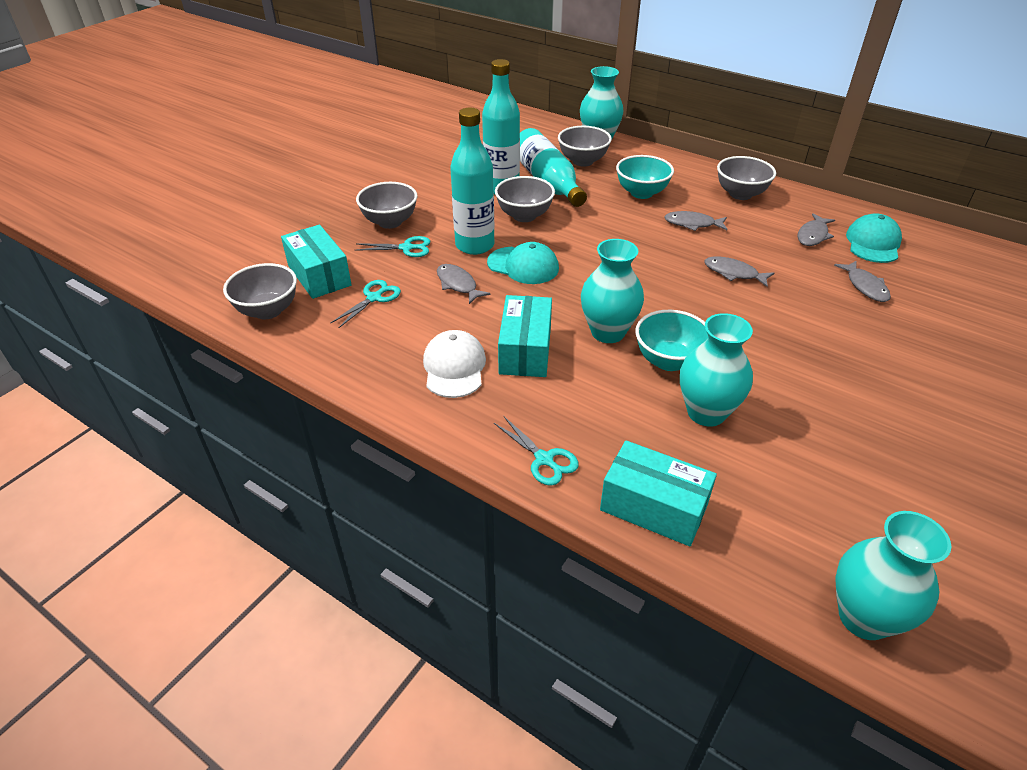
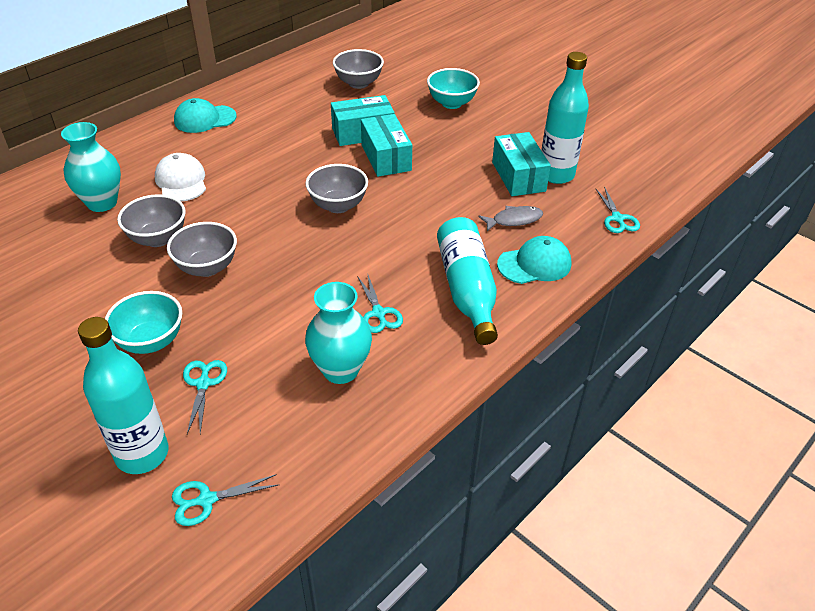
grey bowl: 5 -> 4
grey fish: 5 -> 1
turquoise scissors: 3 -> 4
turquoise vase: 4 -> 2

